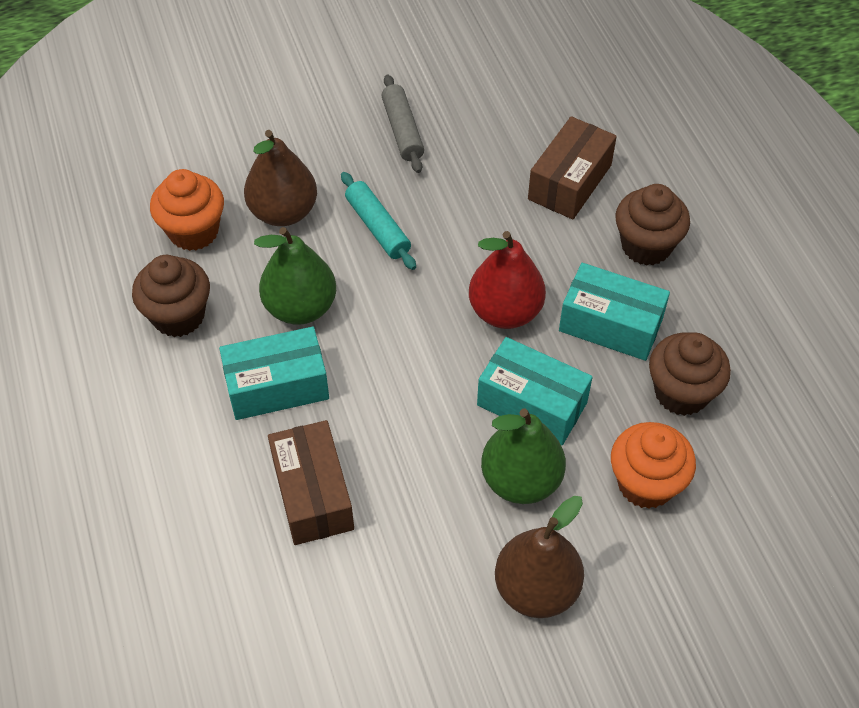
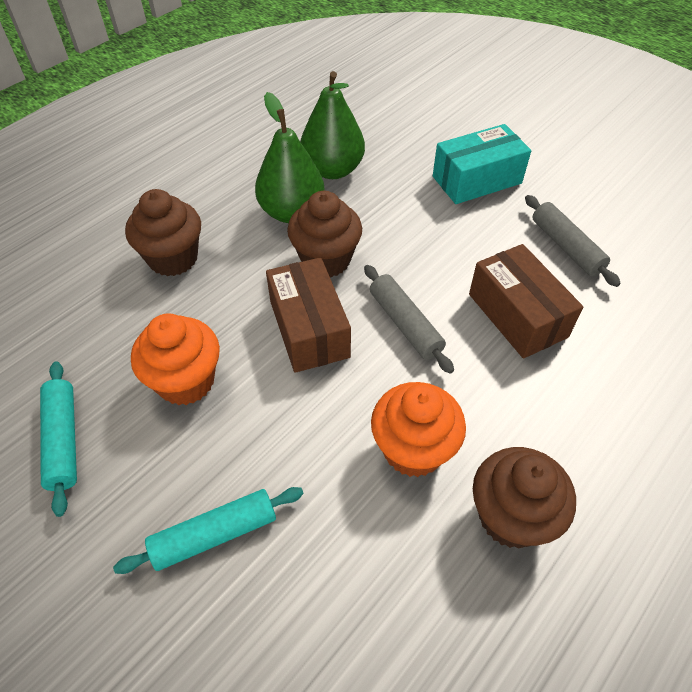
brown pear: 2 -> 0
grey rolling pin: 1 -> 2
red pear: 1 -> 0
turquoise box: 3 -> 1
turquoise rolling pin: 1 -> 2

